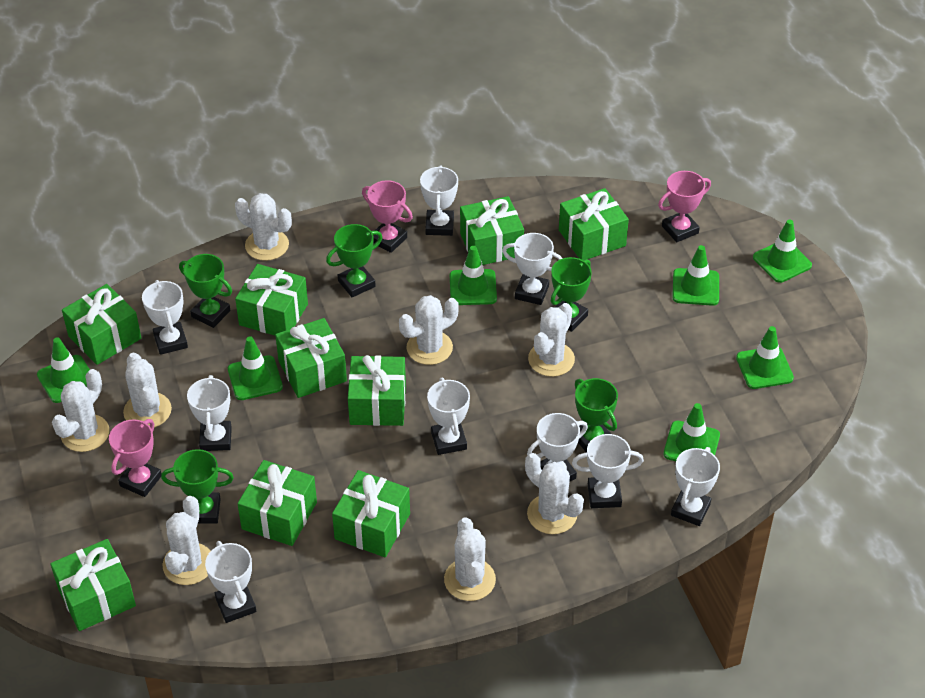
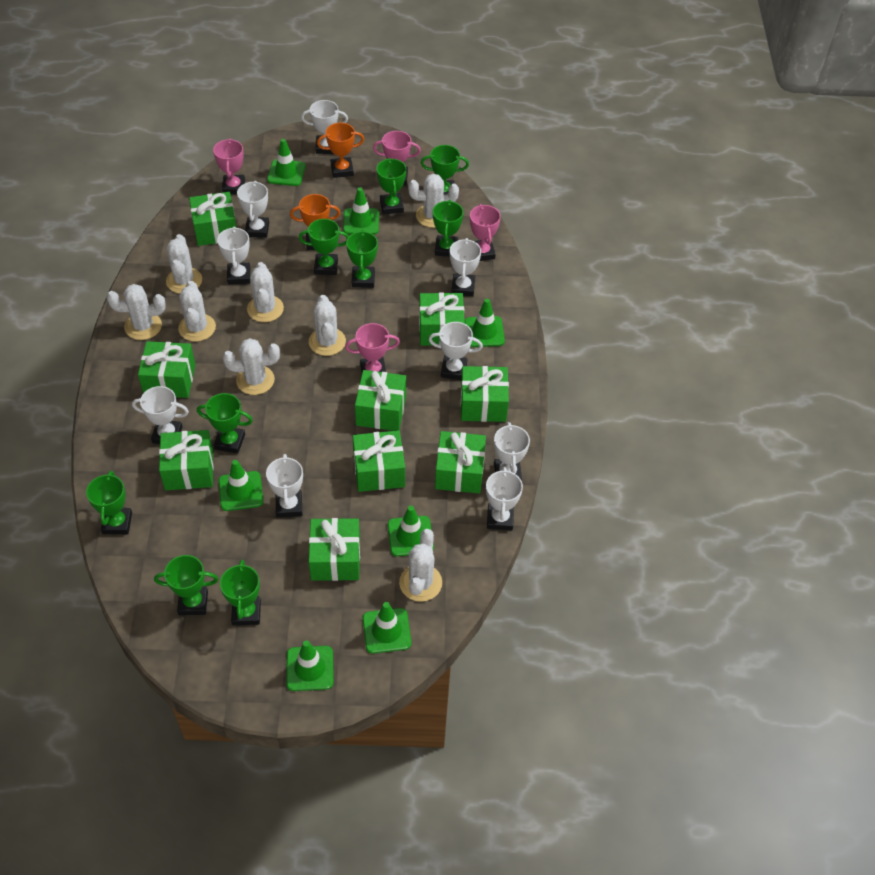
green trophy: 5 -> 9
orange trophy: 0 -> 2
pink trophy: 3 -> 4

